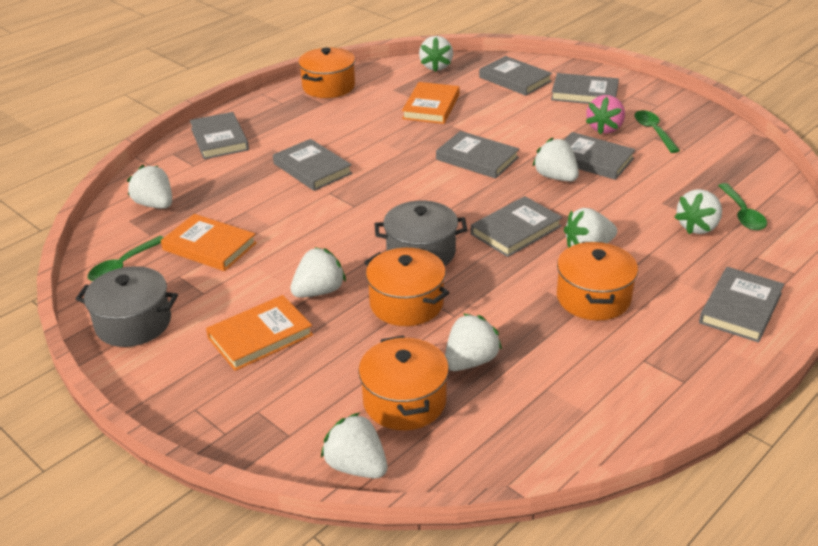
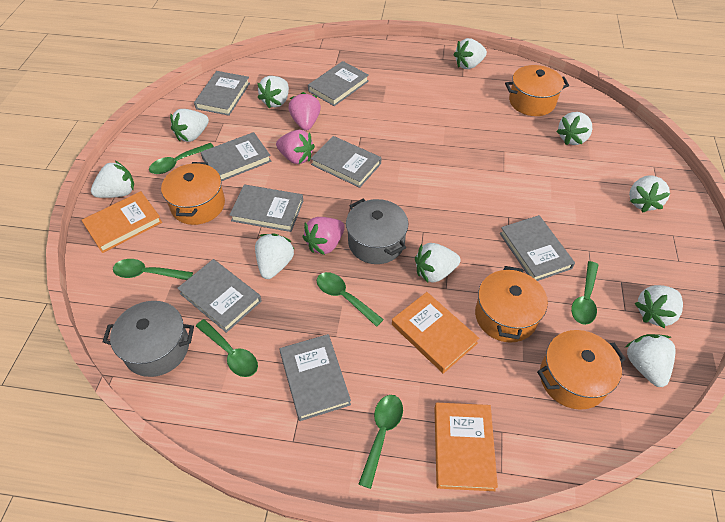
green spoon: 3 -> 6
pink strawberry: 1 -> 3
white strawberry: 8 -> 10

